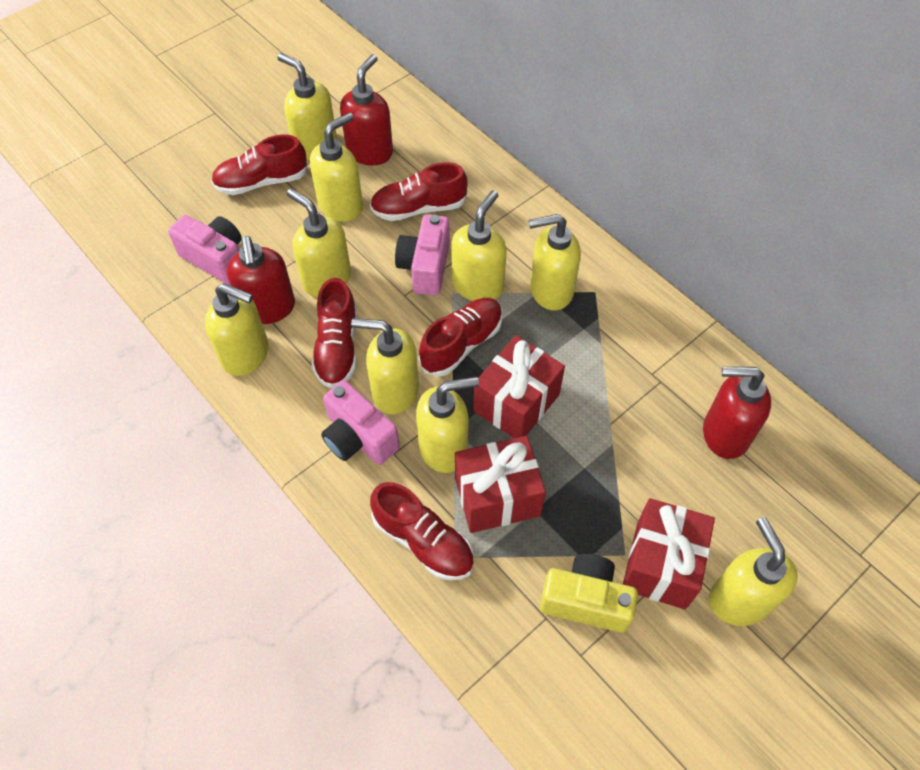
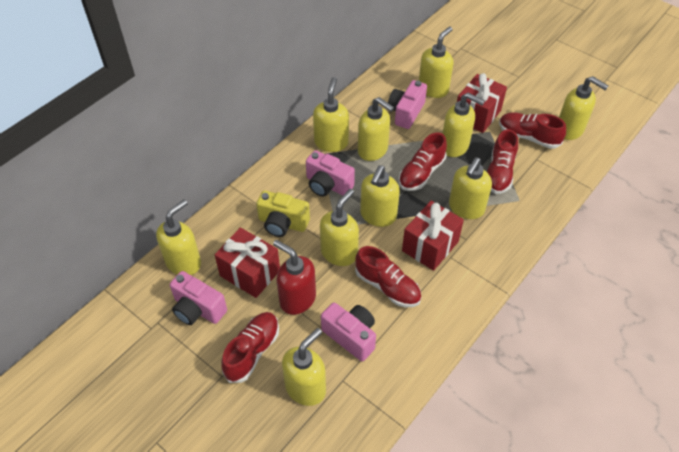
pink camera: 3 -> 4
red soap dispenser: 3 -> 1
yellow soap dispenser: 9 -> 10

